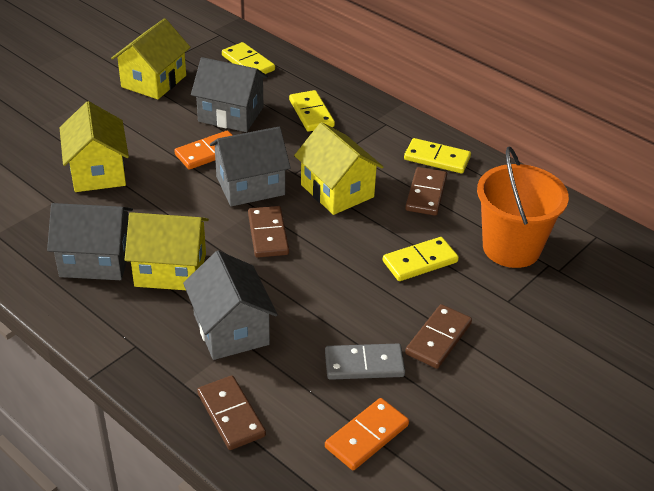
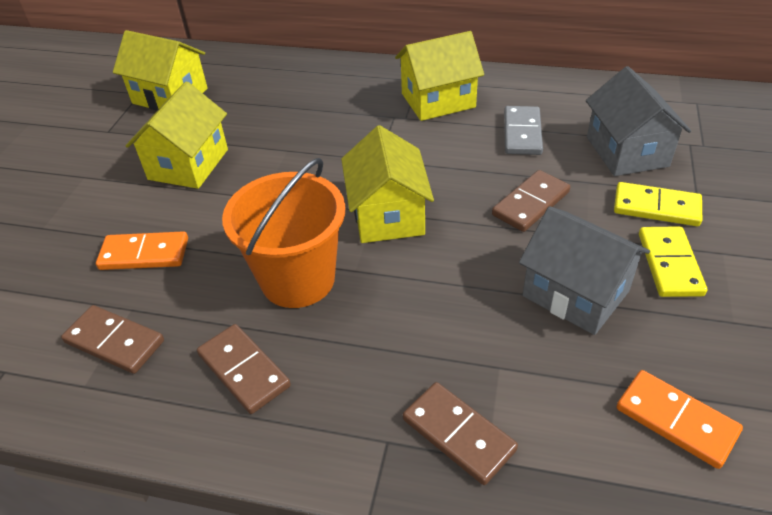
grey house: 4 -> 2
yellow domino: 4 -> 2

